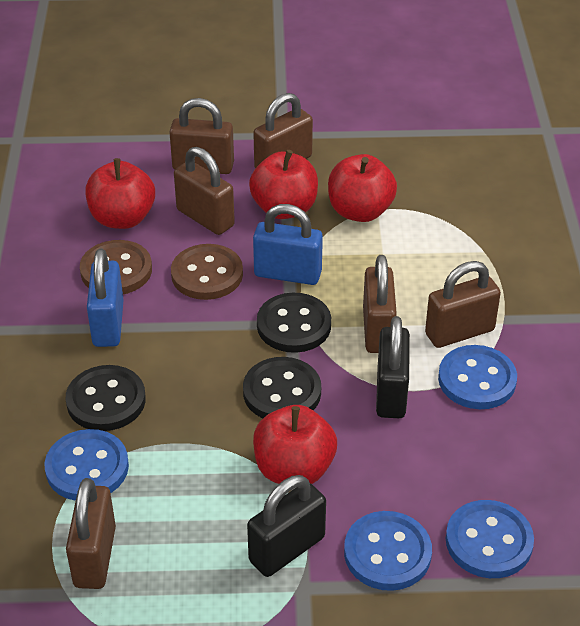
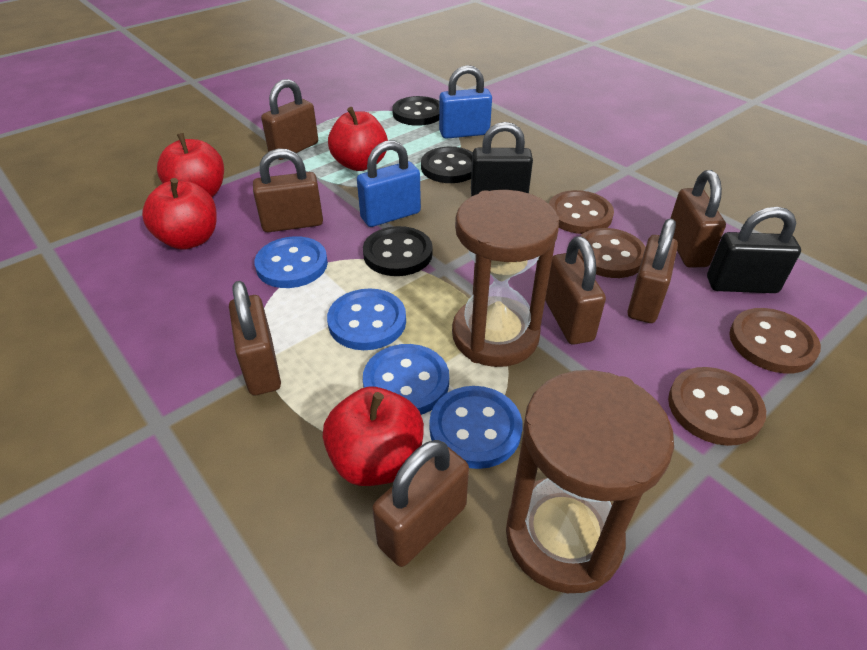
brown button: 2 -> 4
brown hourglass: 0 -> 2
brown padlock: 6 -> 7

